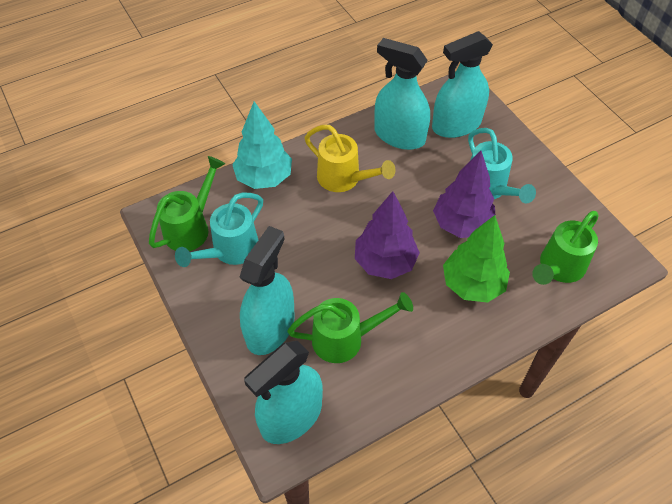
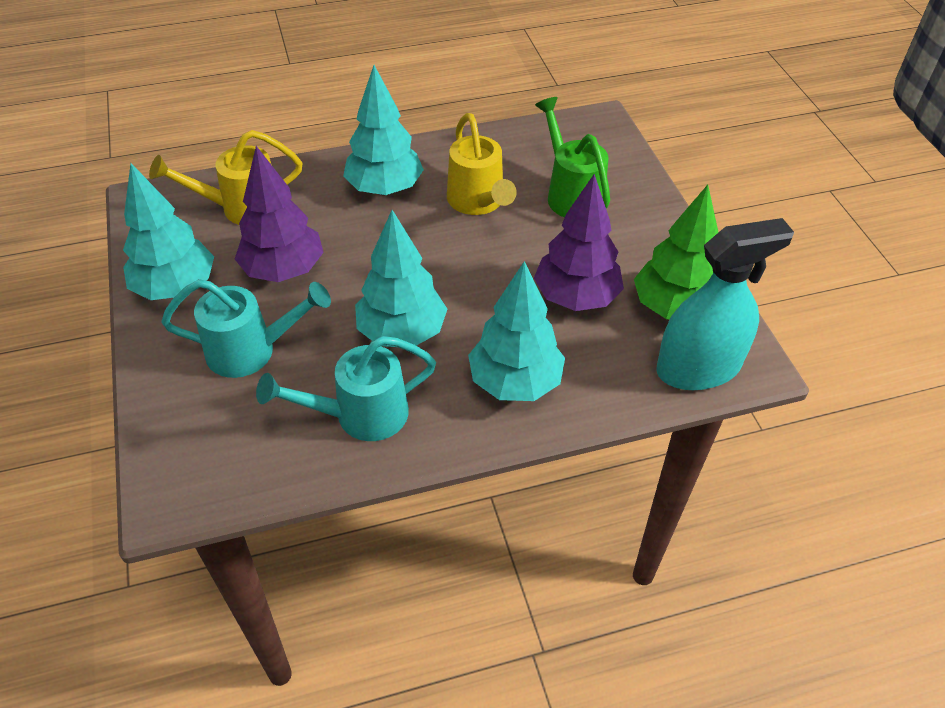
green watering can: 3 -> 1
turquoise spray bottle: 4 -> 1
turquoise tree: 1 -> 4
yellow watering can: 1 -> 2

